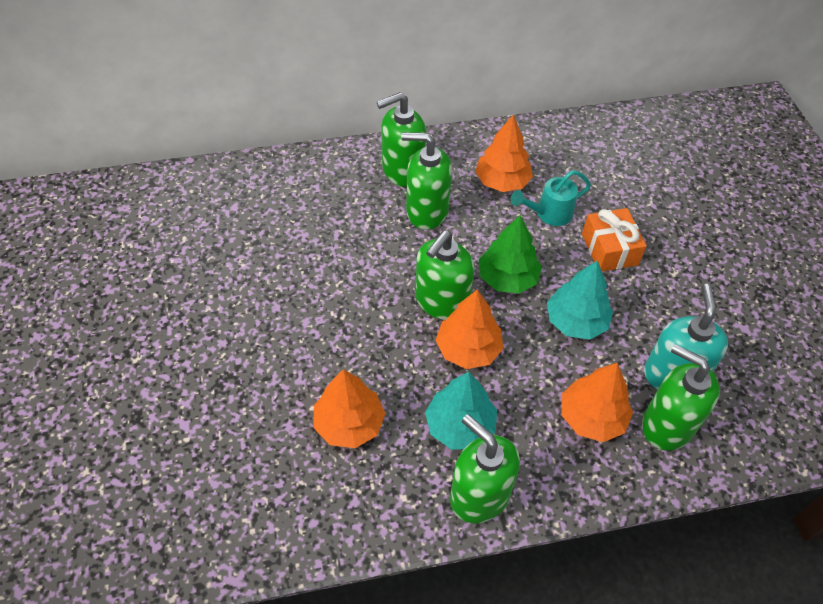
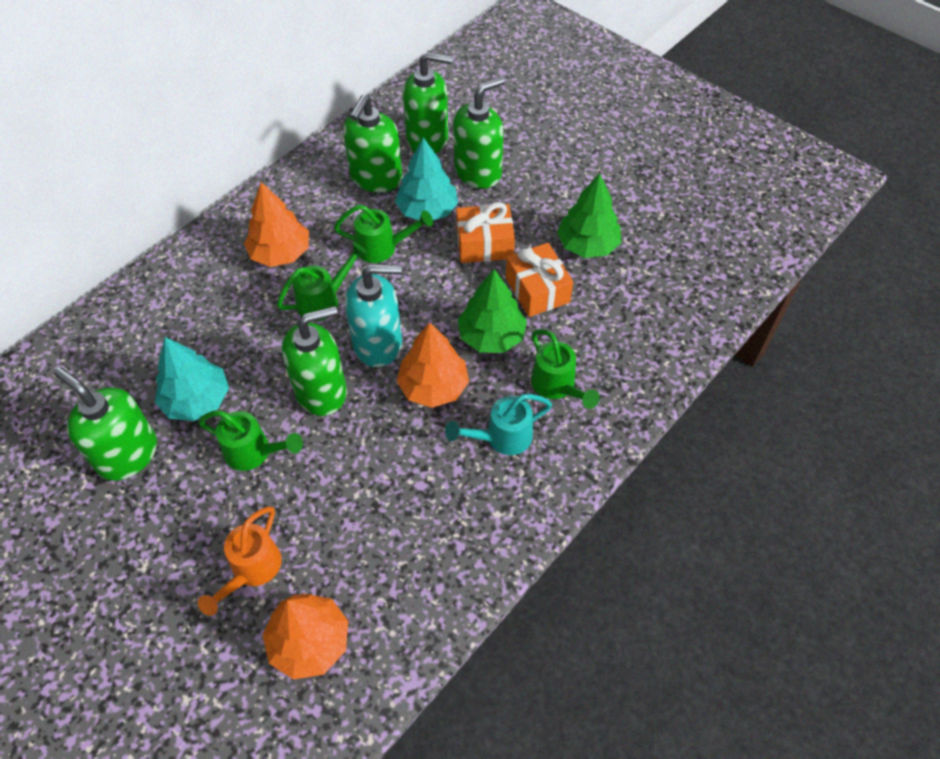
green tree: 1 -> 2
green watering can: 0 -> 4
orange gift: 1 -> 2
orange tree: 4 -> 3
orange watering can: 0 -> 1

